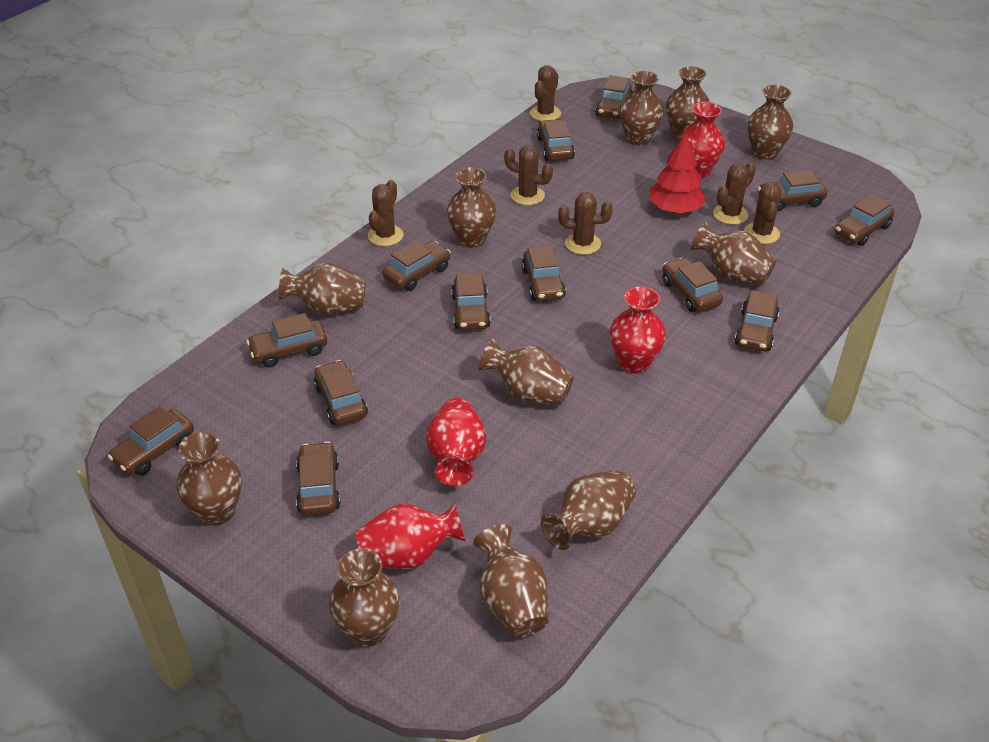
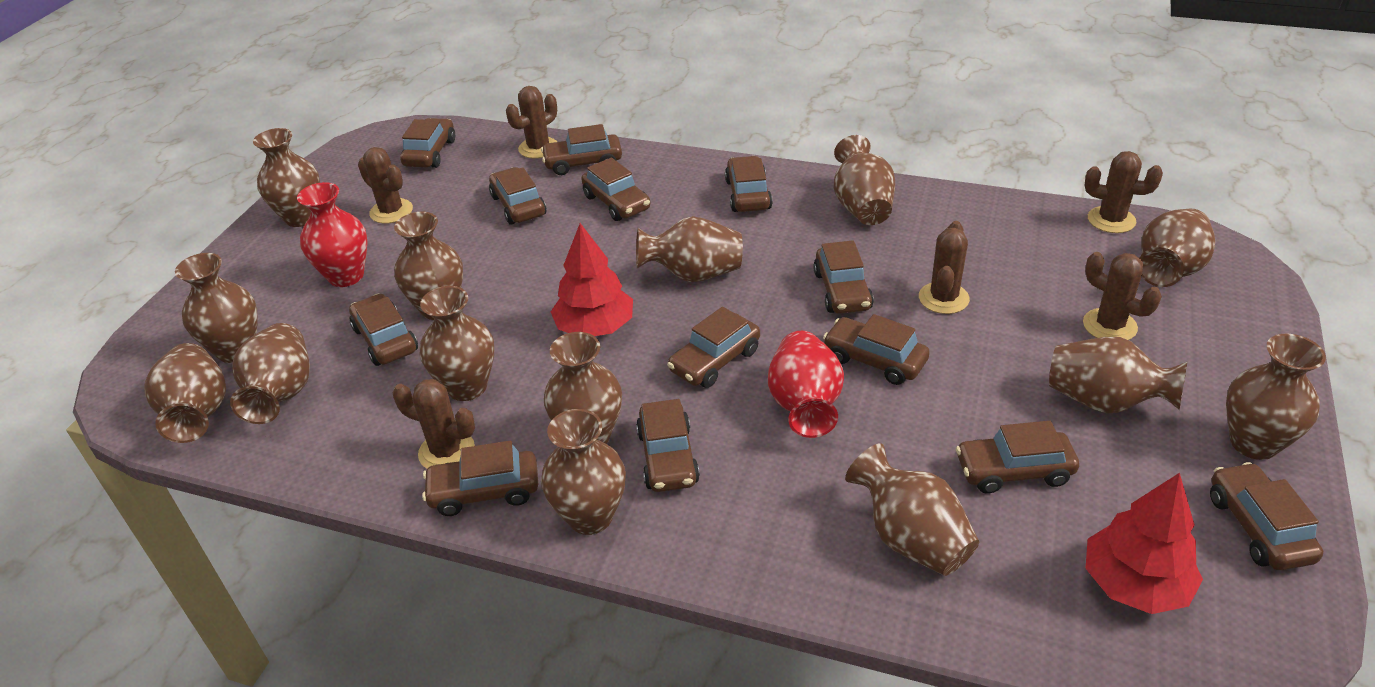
brown vase: 11 -> 14
red tree: 1 -> 2
red vase: 4 -> 2

